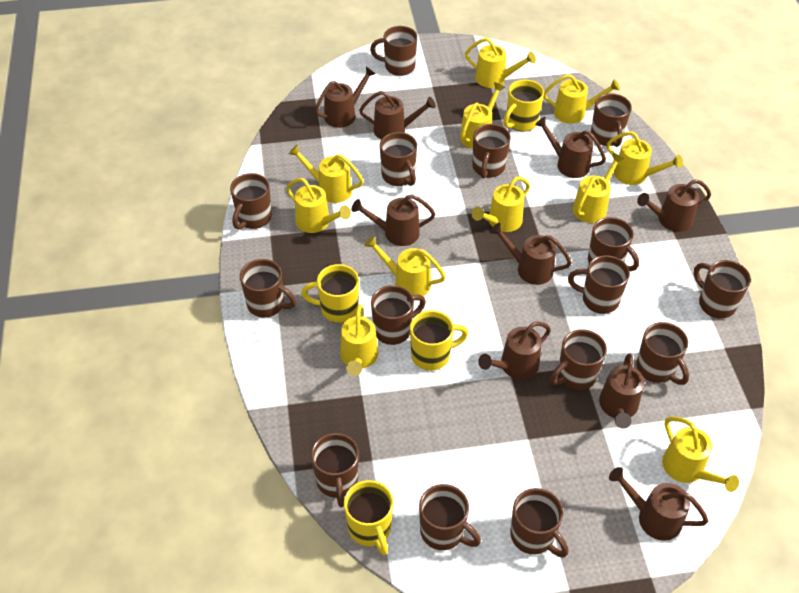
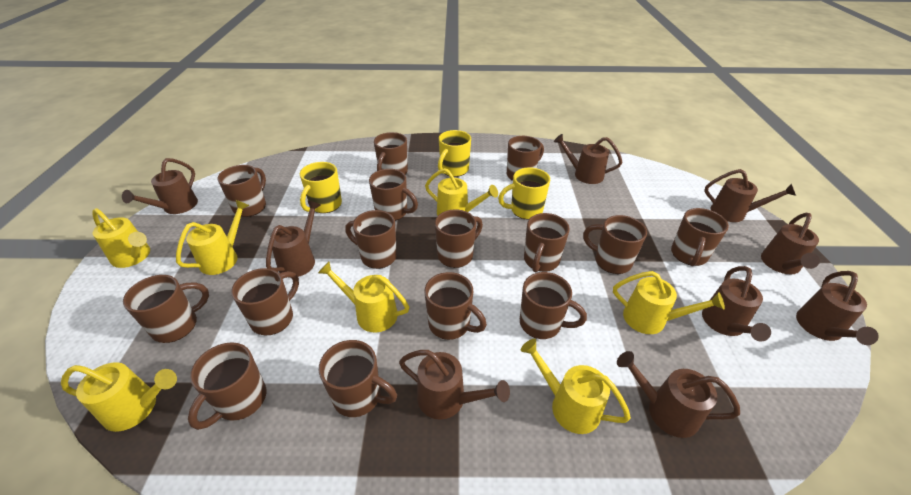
yellow mug: 4 -> 3
yellow watering can: 11 -> 7

